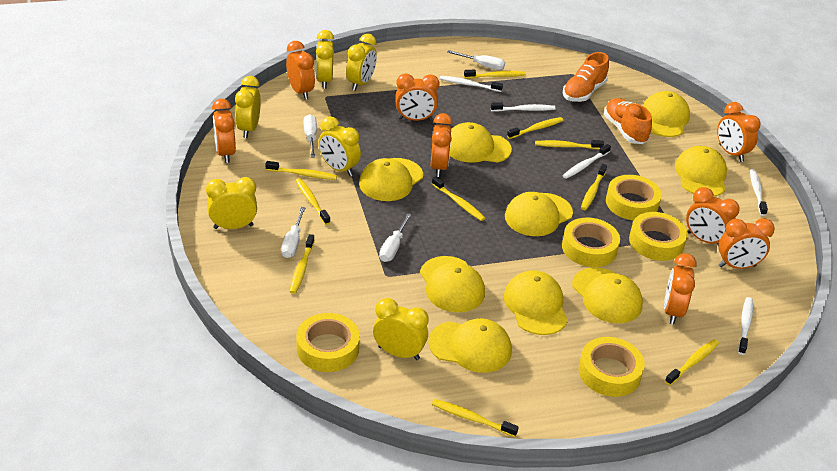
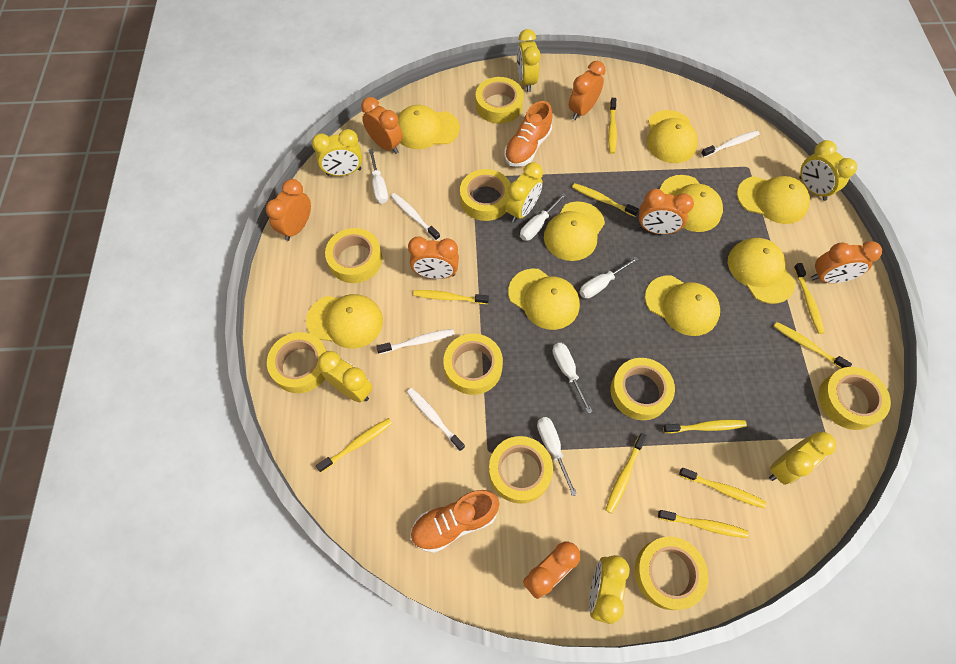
orange clock: 8 -> 7
white screwdriver: 4 -> 5
white toothbrush: 5 -> 4
yellow clock: 6 -> 7
yellow tape: 5 -> 9

